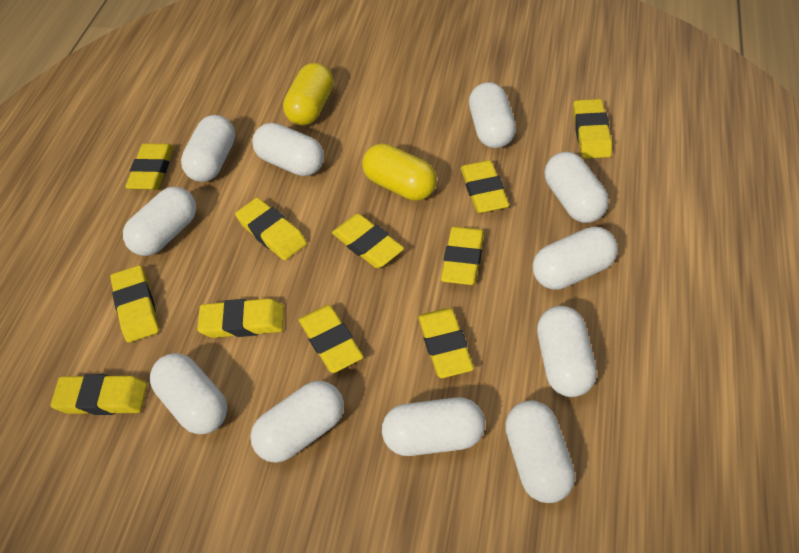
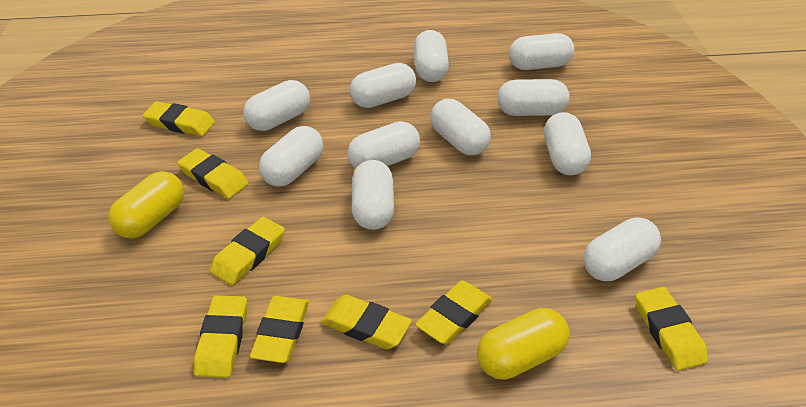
yellow eraser: 11 -> 8

